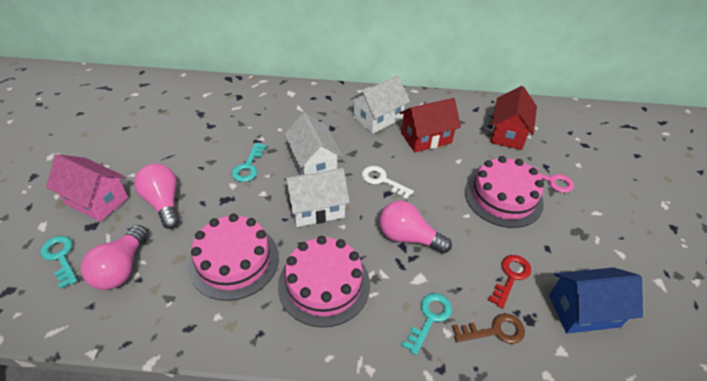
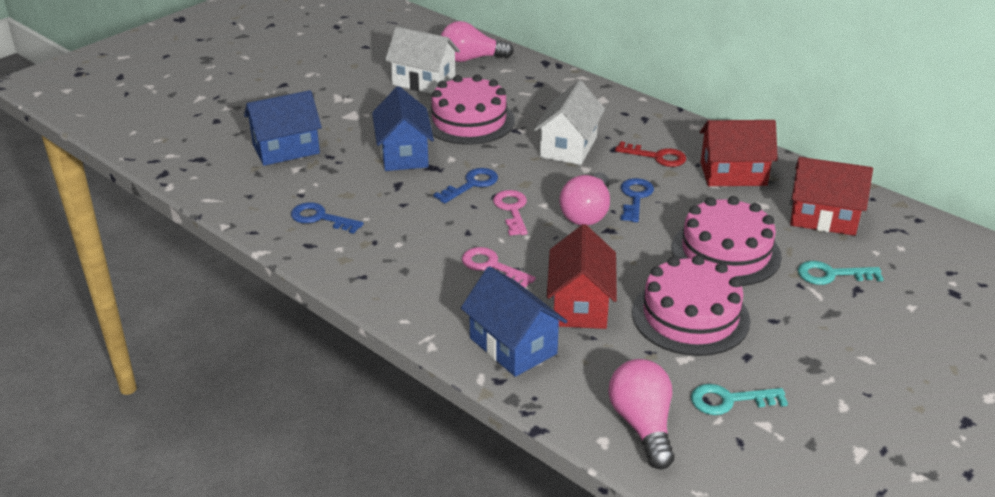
blue house: 1 -> 3
blue key: 0 -> 3
brown key: 1 -> 0
pink house: 1 -> 0
pink key: 1 -> 2
red house: 2 -> 3
turquoise key: 3 -> 2
white house: 3 -> 2
white key: 1 -> 0

